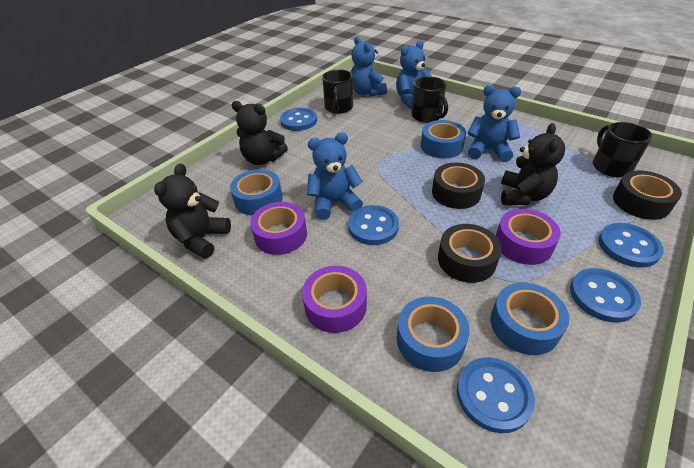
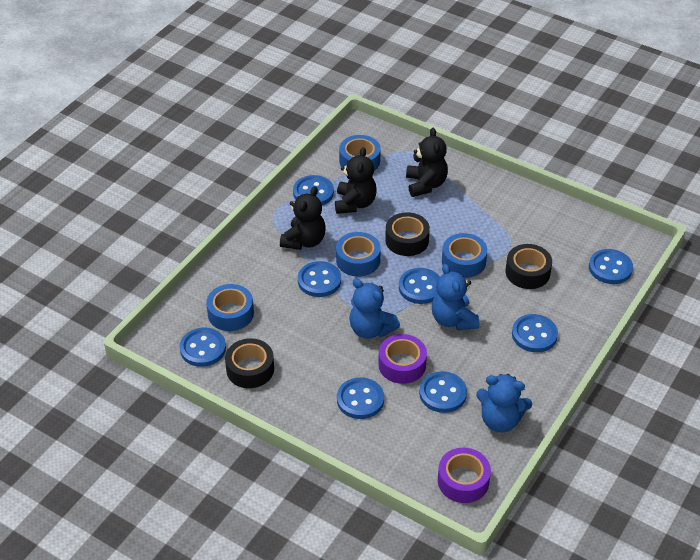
black mug: 3 -> 0
blue button: 5 -> 8
blue teddy bear: 4 -> 3
purple tape: 3 -> 2

